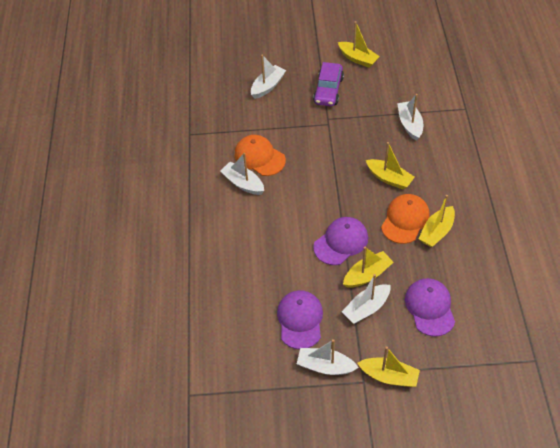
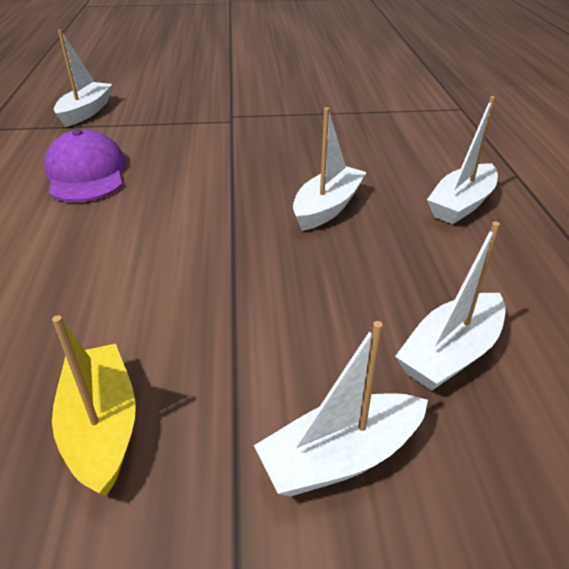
orange cap: 2 -> 0
purple cap: 3 -> 1
purple car: 1 -> 0
yellow boat: 5 -> 1

